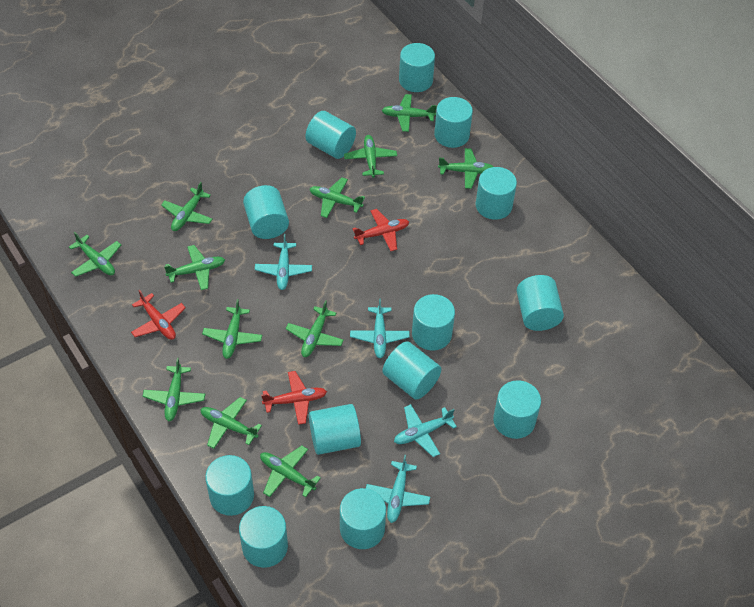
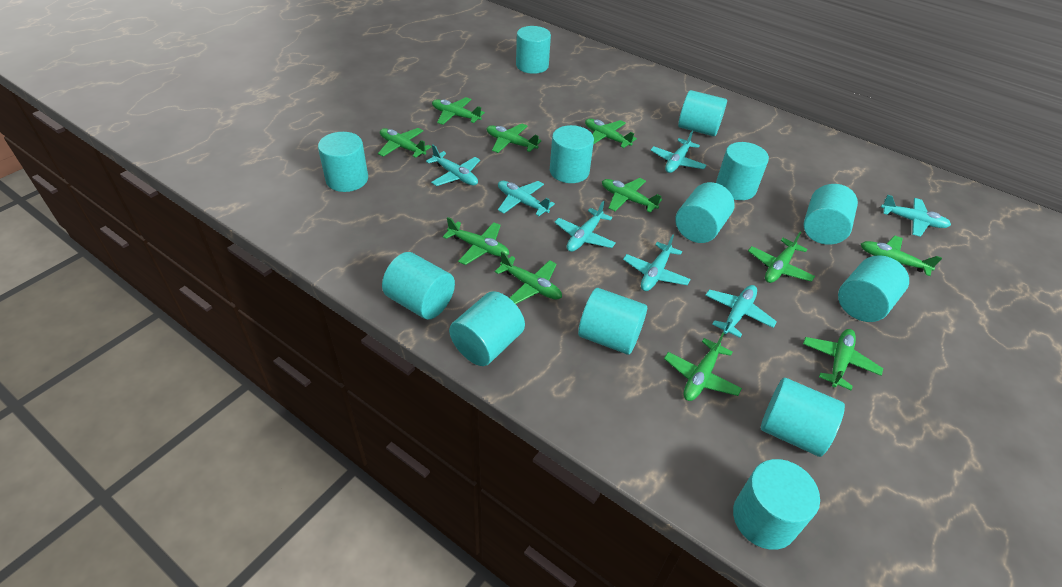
green plane: 12 -> 11
red plane: 3 -> 0
turquoise plane: 4 -> 7

